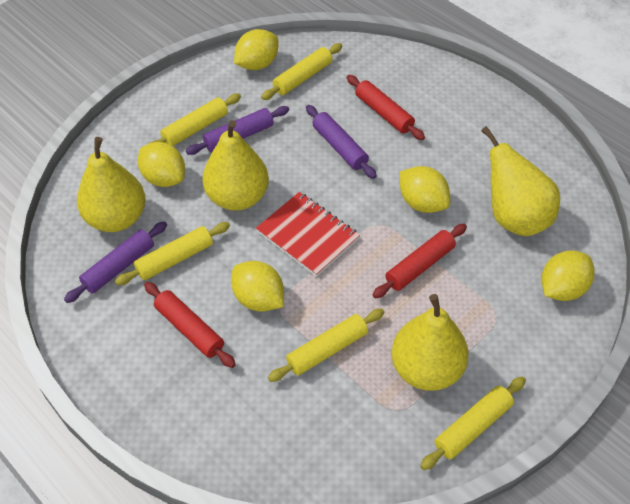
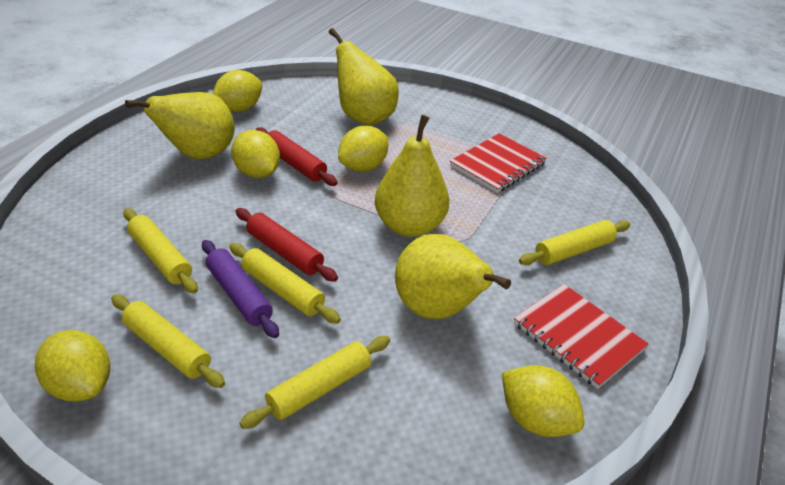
purple rolling pin: 3 -> 1
red notebook: 1 -> 2
red rolling pin: 3 -> 2

